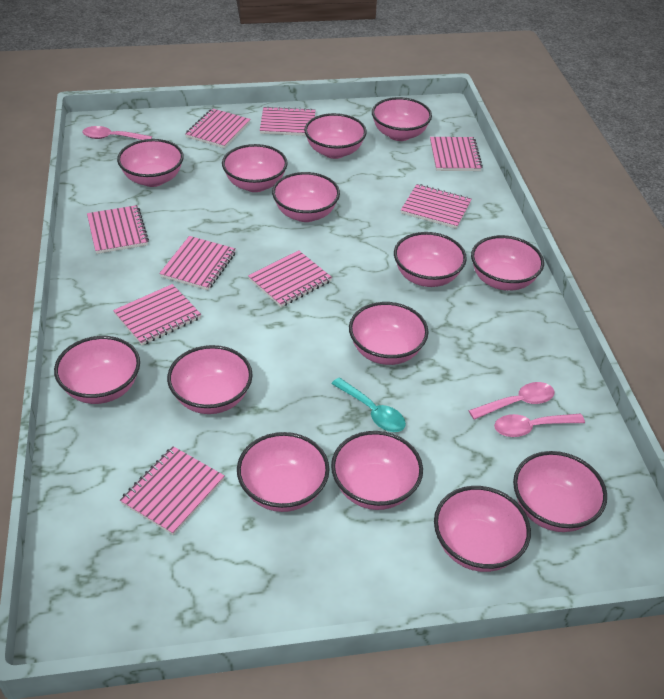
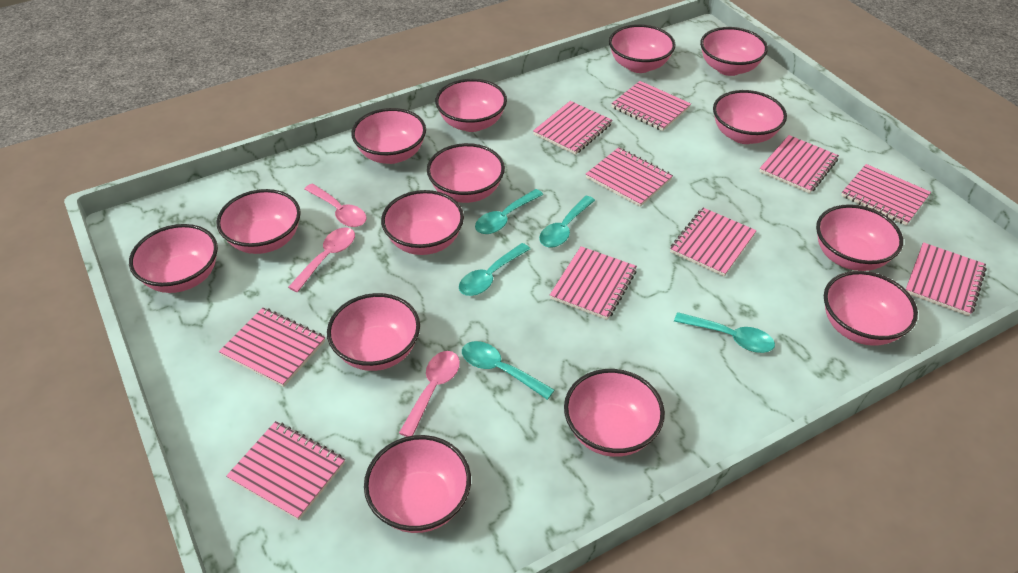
pink notebook: 9 -> 10
turquoise spoon: 1 -> 5

